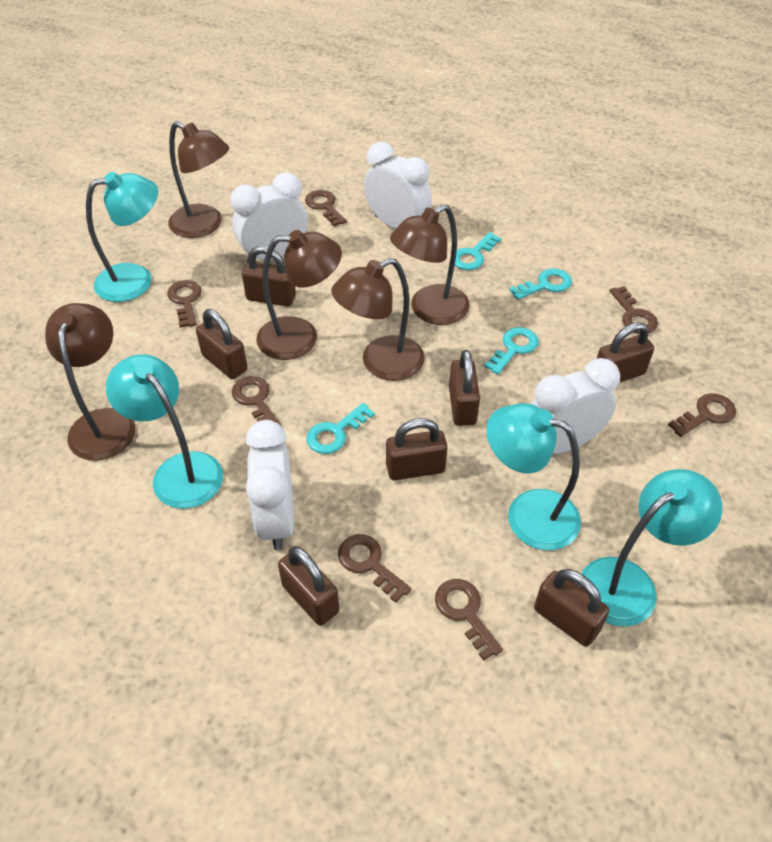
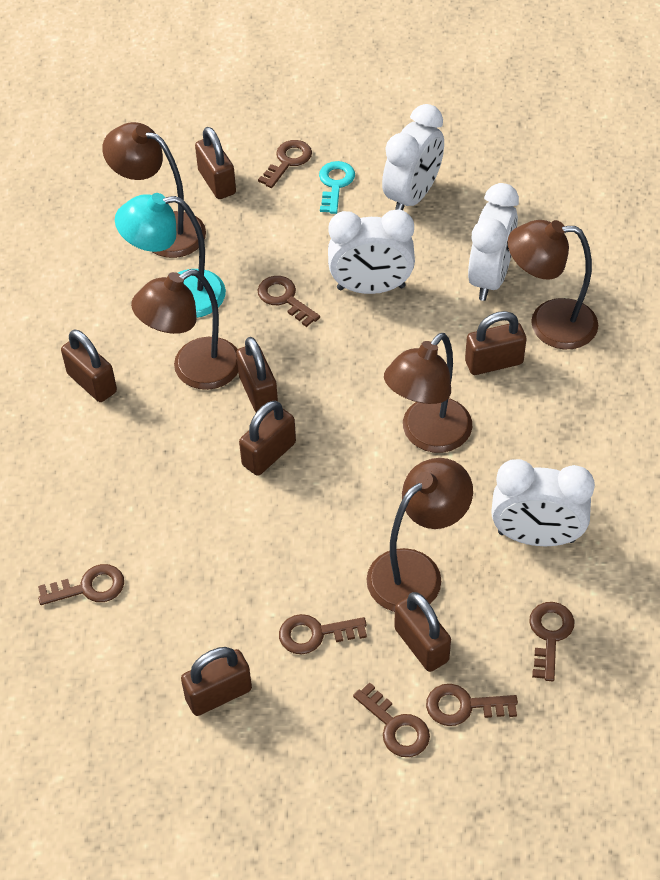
turquoise key: 4 -> 1
turquoise lamp: 4 -> 1

